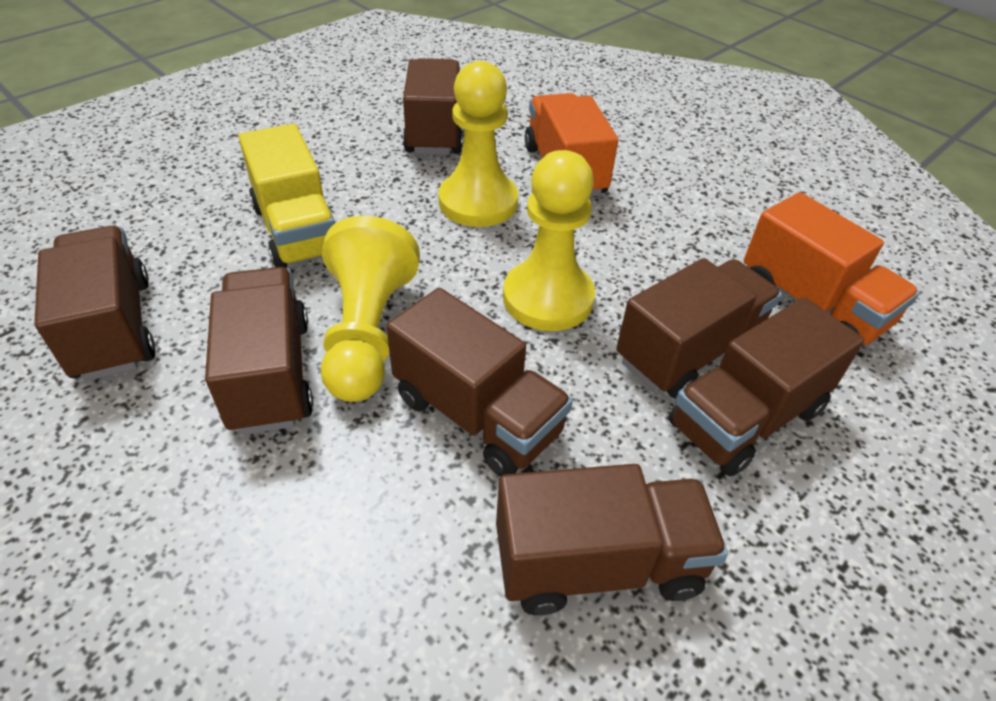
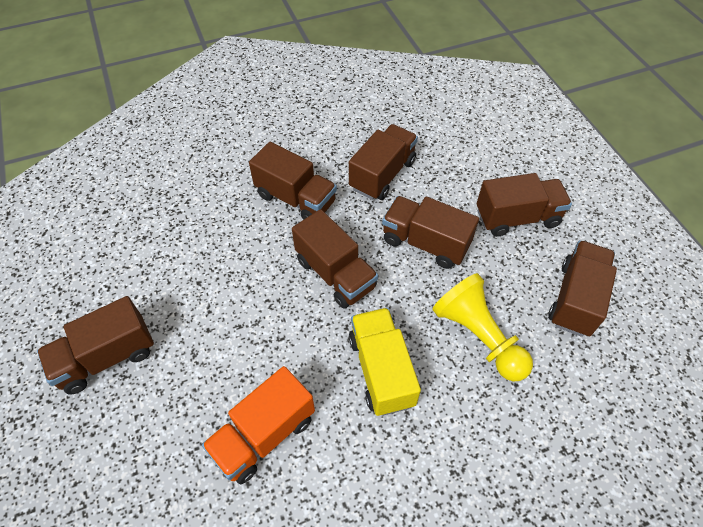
orange truck: 2 -> 1
yellow pawn: 3 -> 1

